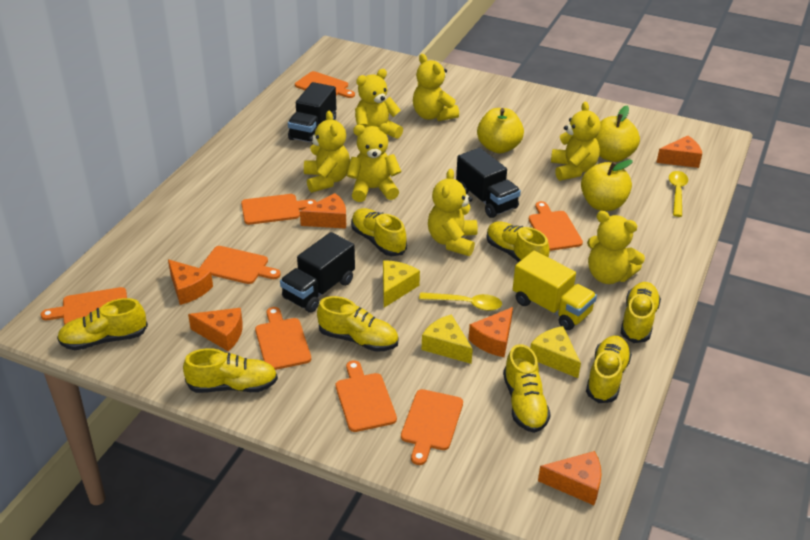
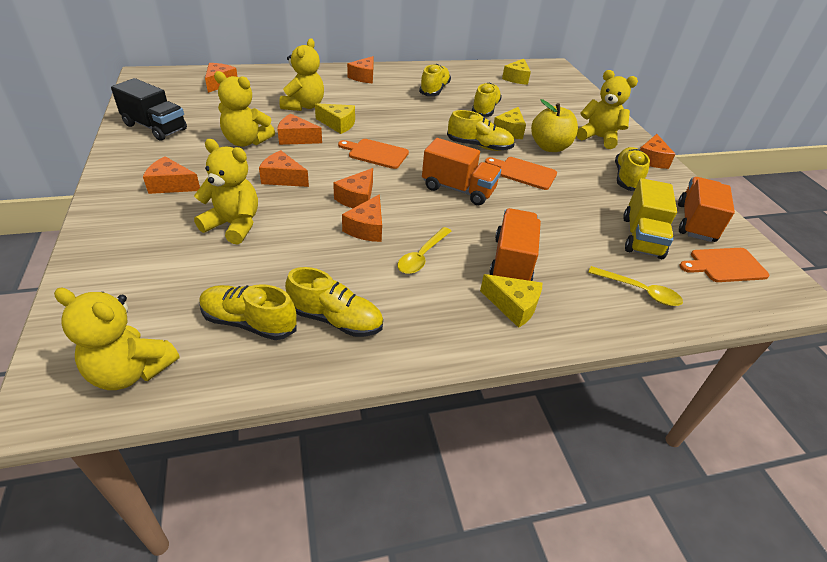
black truck: 3 -> 1
orange cheese: 6 -> 8
orange cutting board: 8 -> 3
orange truck: 0 -> 3
yellow apple: 3 -> 1
yellow cheese: 3 -> 4
yellow shoe: 8 -> 6
yellow teddy bear: 7 -> 5

